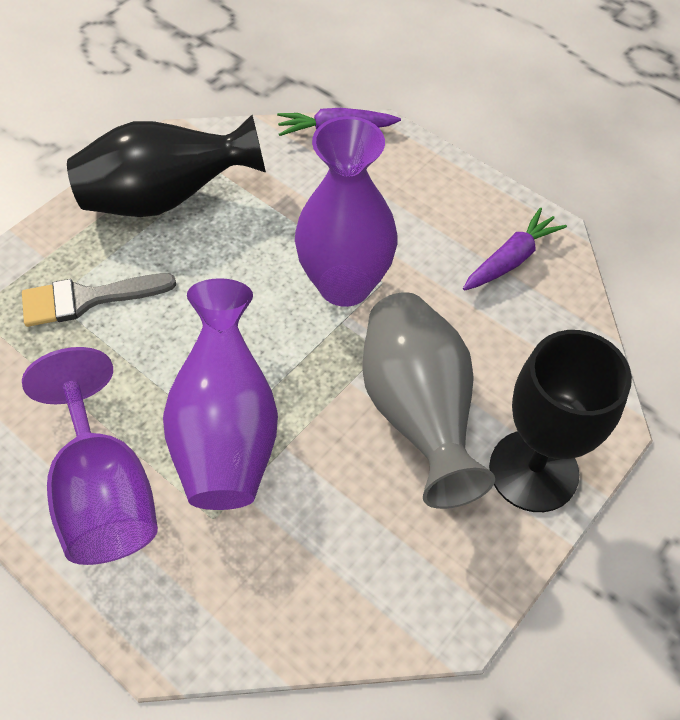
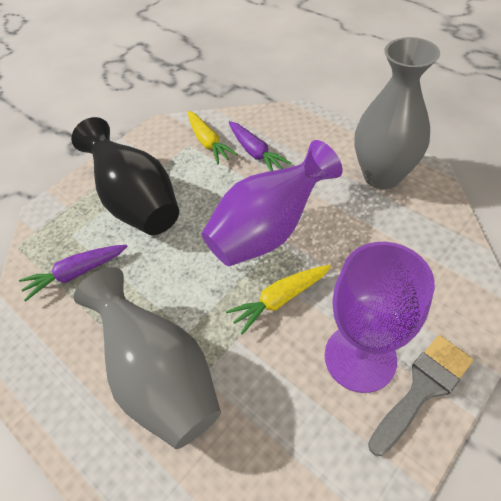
black goblet: 1 -> 0
grey vase: 1 -> 2
purple vase: 2 -> 1
yellow carrot: 0 -> 2

